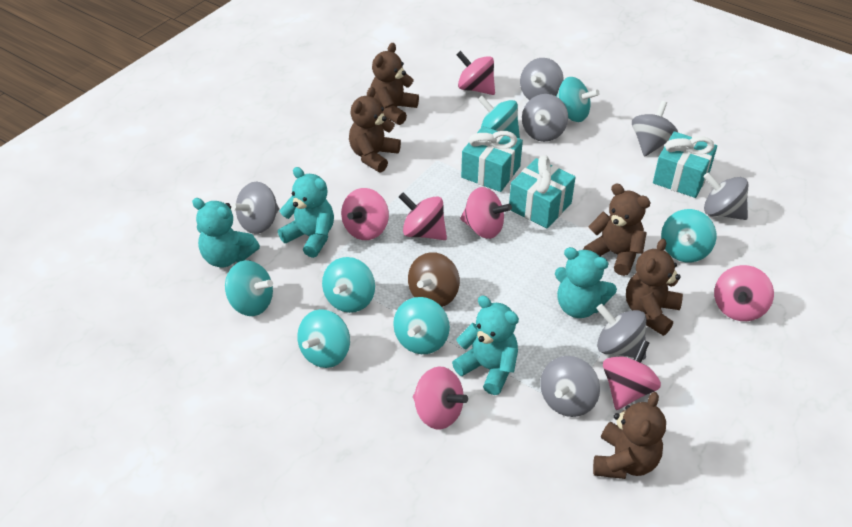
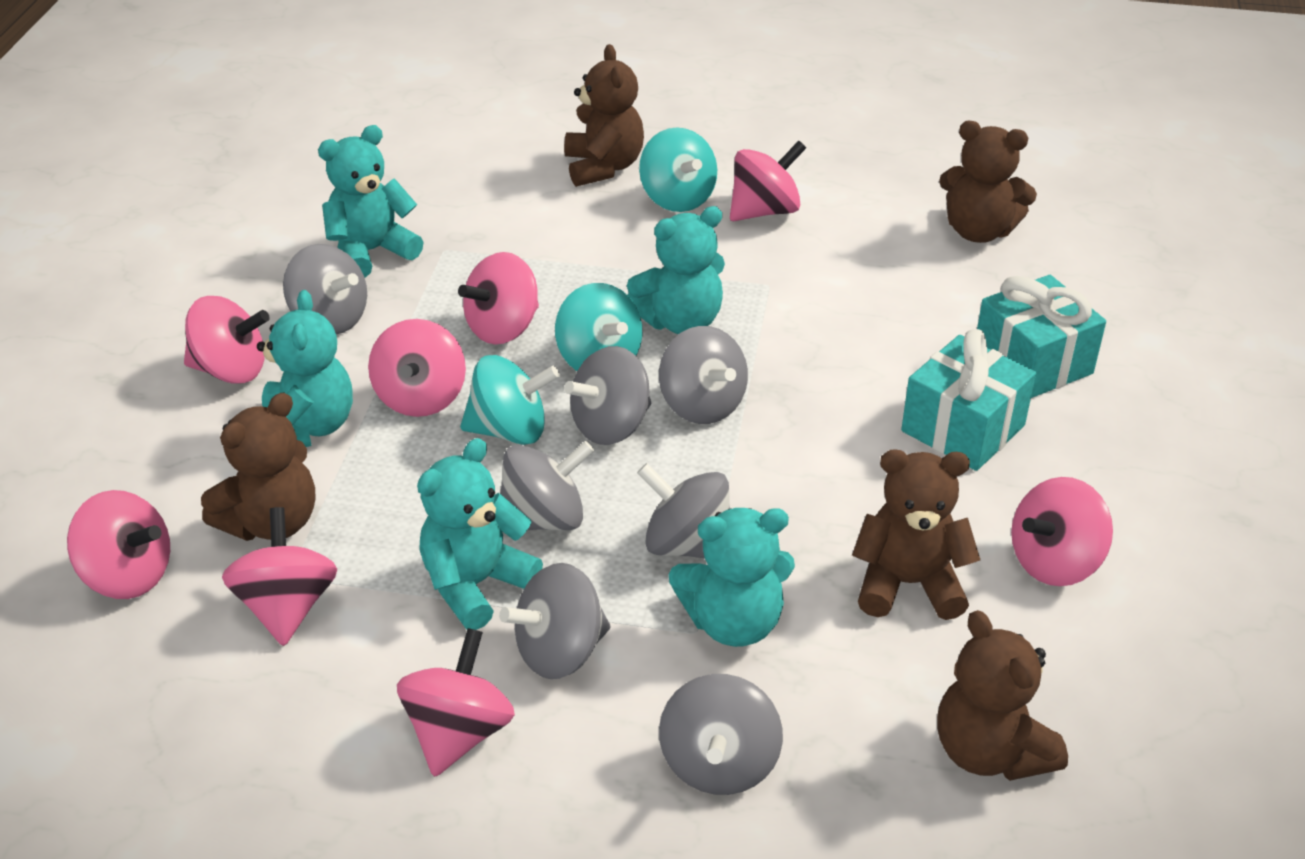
brown spinning top: 1 -> 0
pink spinning top: 7 -> 8
turquoise gift: 3 -> 2
turquoise spinning top: 7 -> 3
turquoise teddy bear: 4 -> 5

